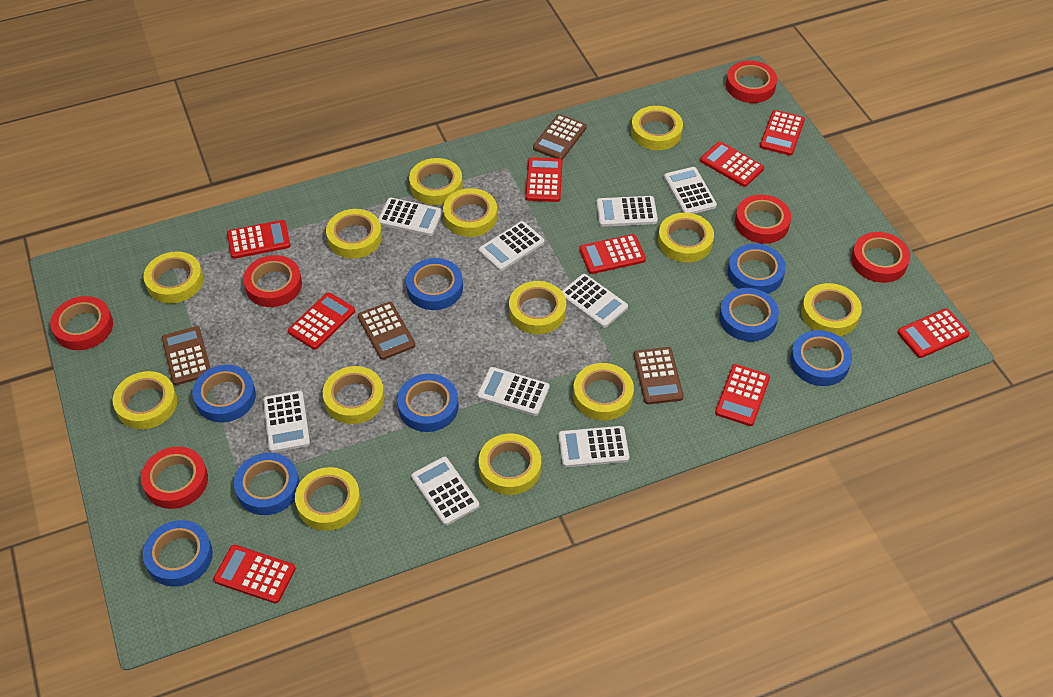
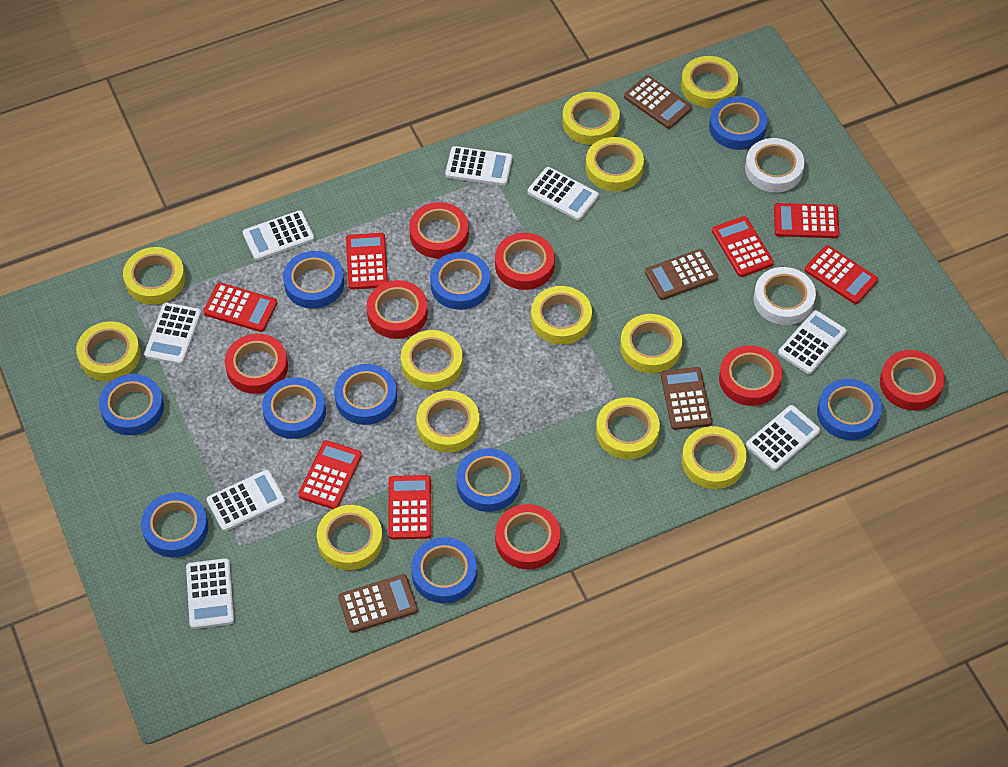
blue tape: 8 -> 10
red calculator: 9 -> 7
red tape: 6 -> 7
white calculator: 9 -> 8
white tape: 0 -> 2
yellow tape: 13 -> 12

